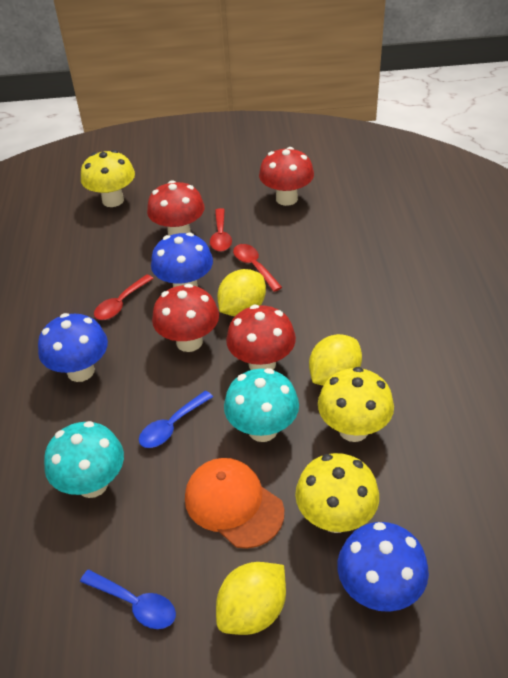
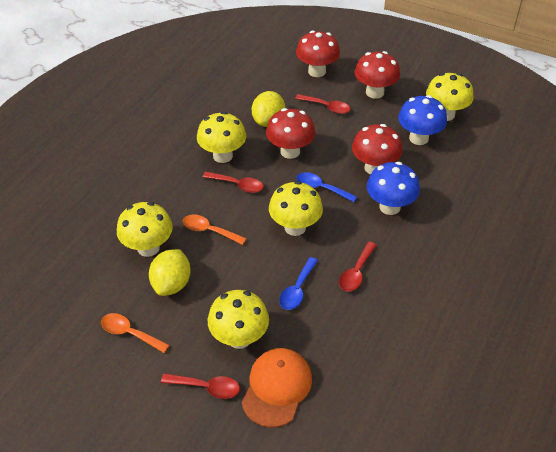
blue mushroom: 3 -> 2
orange spoon: 0 -> 2
red spoon: 3 -> 4
turquoise mushroom: 2 -> 0
yellow lemon: 3 -> 2
yellow mushroom: 3 -> 5

